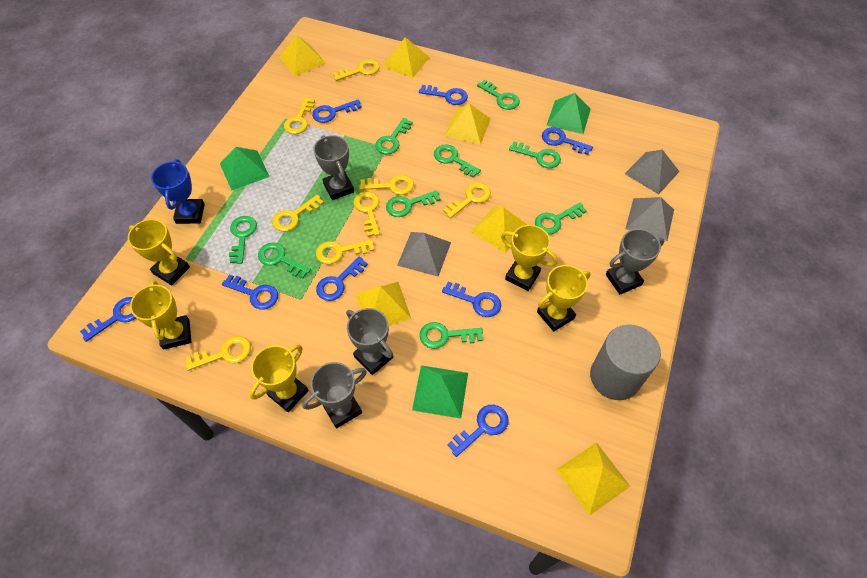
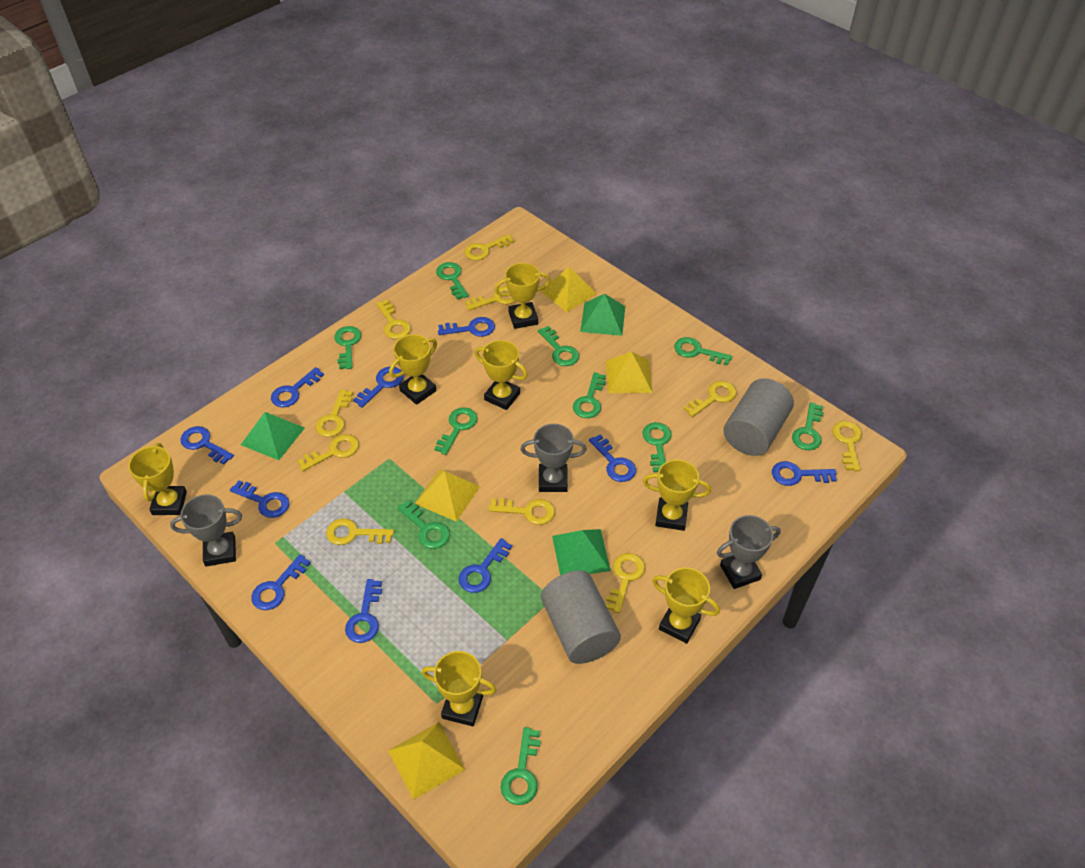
blue key: 8 -> 10
blue trophy: 1 -> 0
green key: 9 -> 10
grey cylinder: 1 -> 2
grey pyramid: 3 -> 0
grey trophy: 4 -> 3
yellow key: 8 -> 10
yellow pyramid: 6 -> 4
yellow trophy: 5 -> 7

